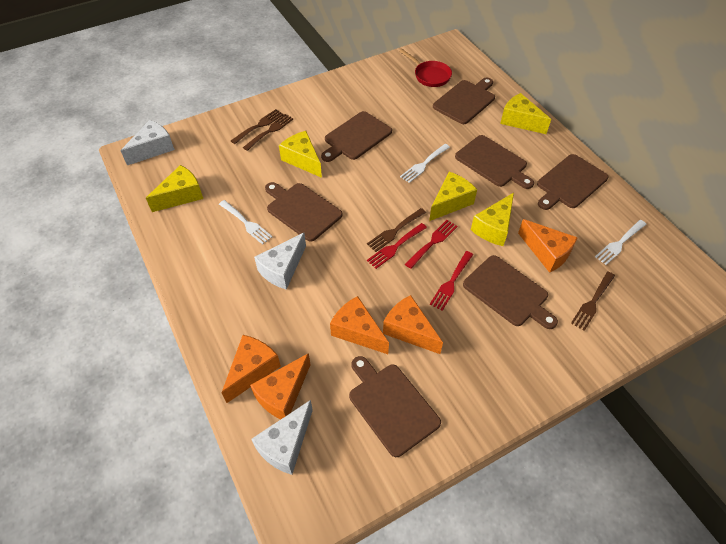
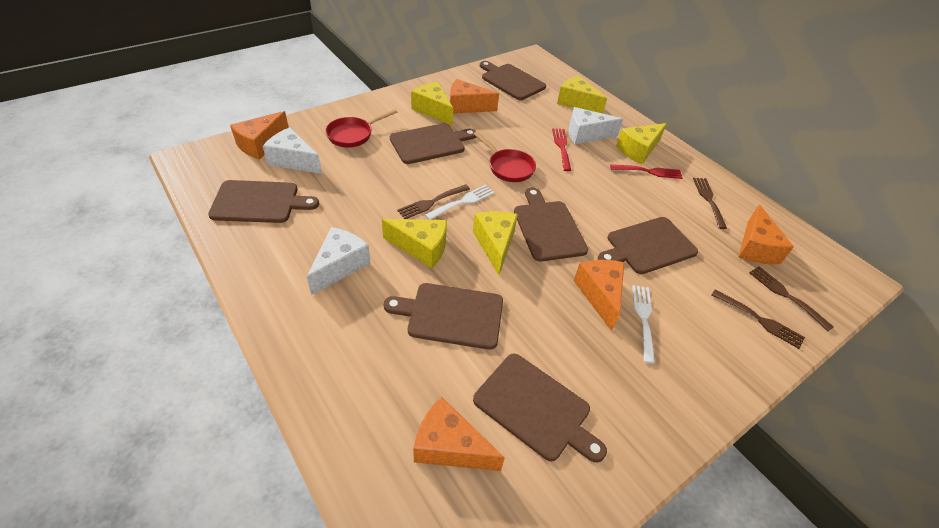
red fork: 3 -> 2
red pan: 1 -> 2
white fork: 3 -> 2

